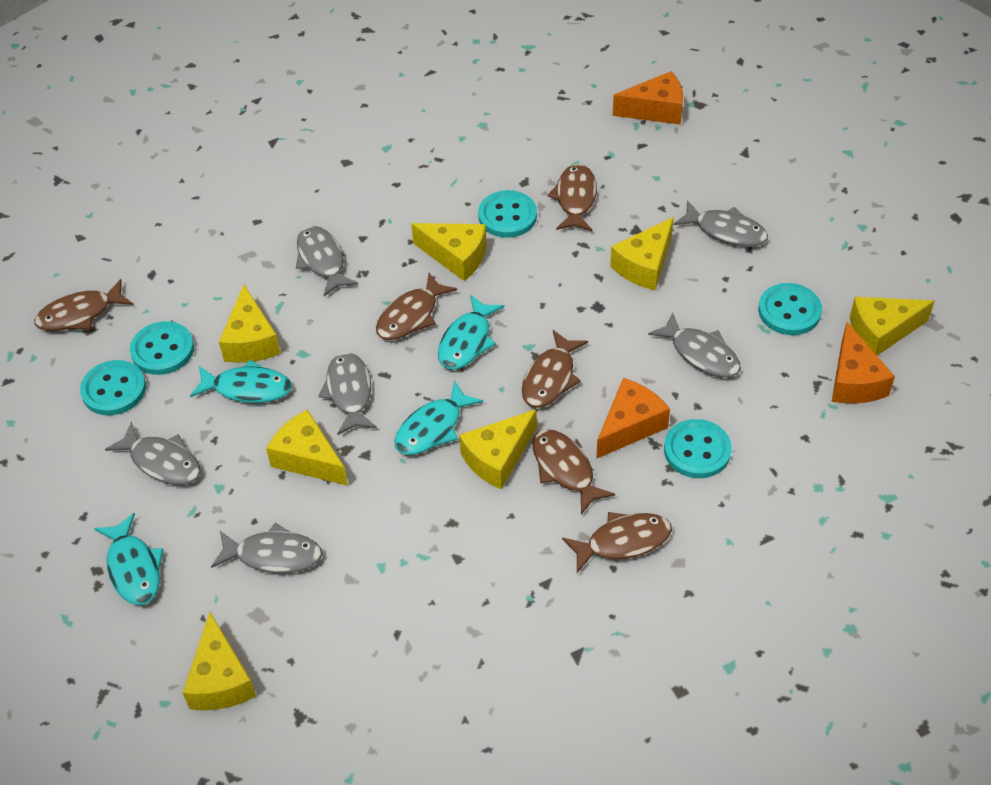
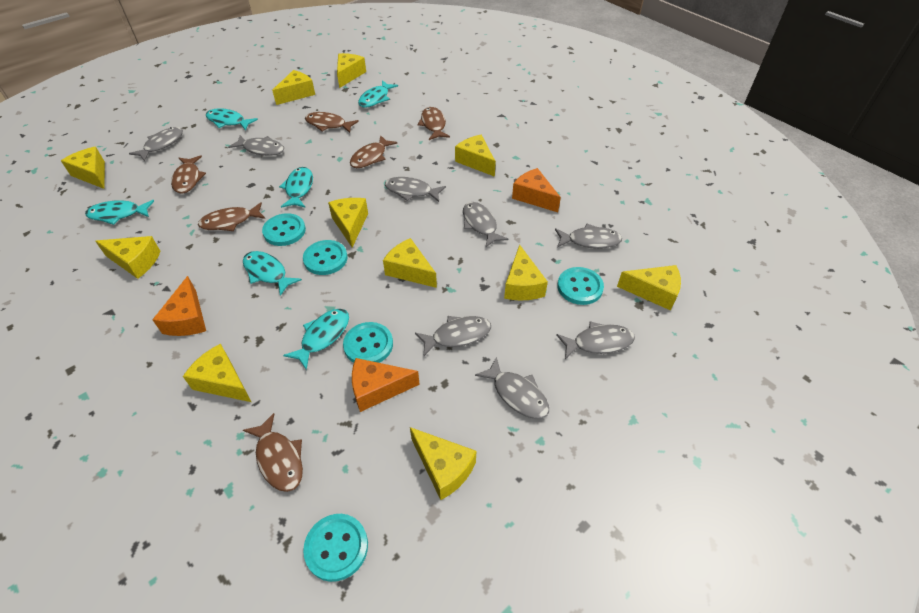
grey fish: 6 -> 8
turquoise fish: 4 -> 6
yellow cheese: 7 -> 11

